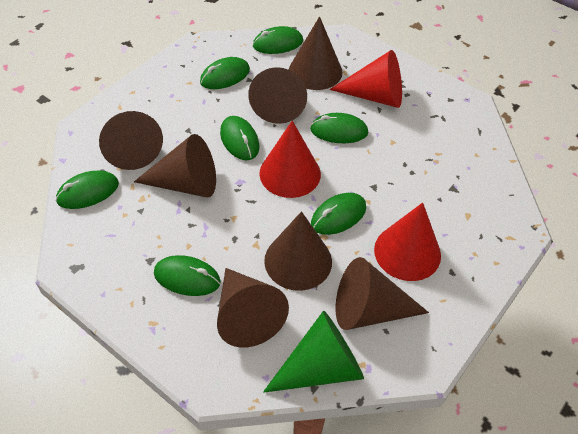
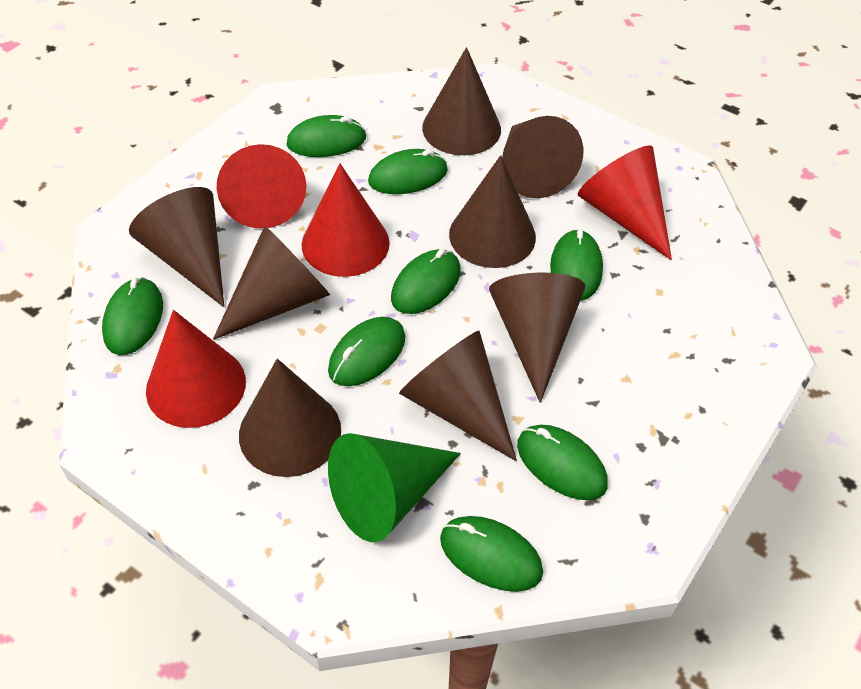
brown cone: 7 -> 8
green mouse: 7 -> 8
red cone: 3 -> 4

